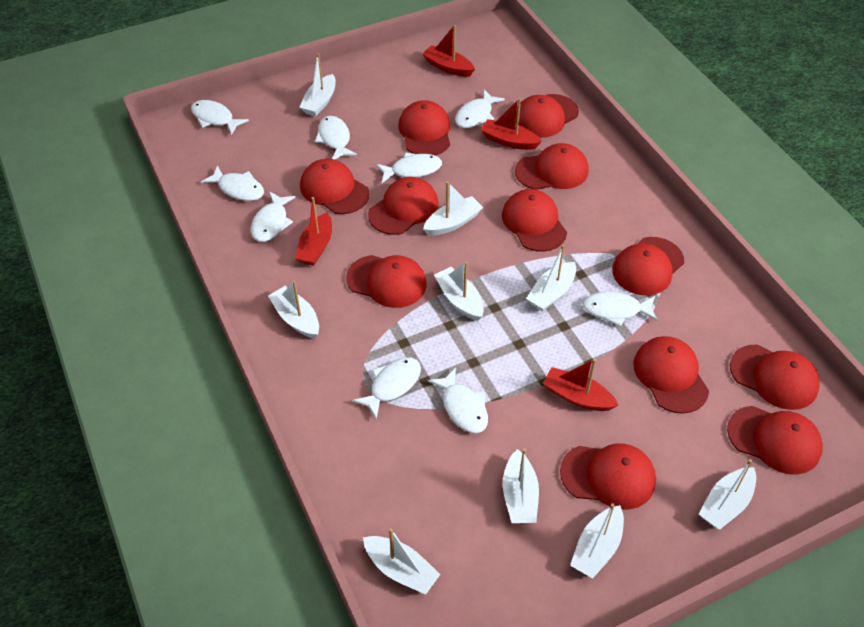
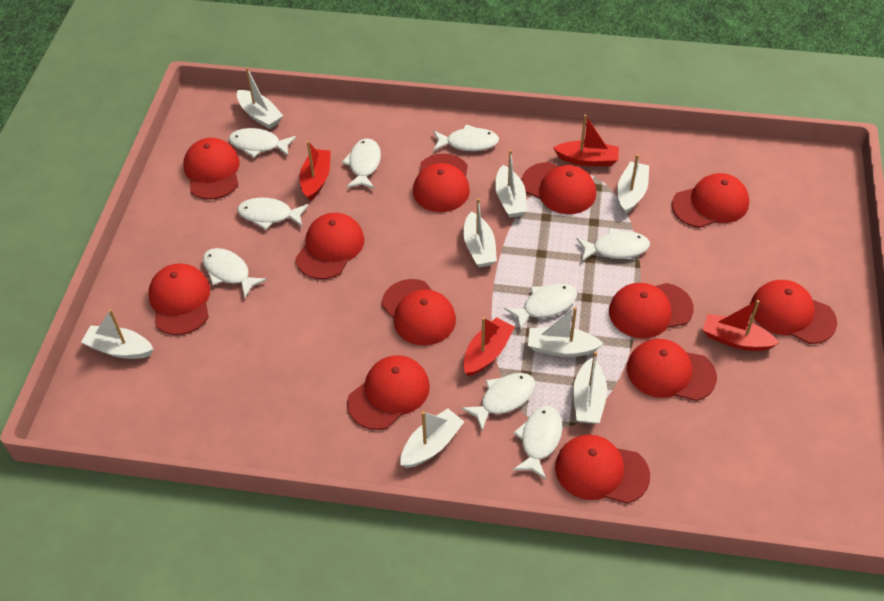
white boat: 9 -> 8

